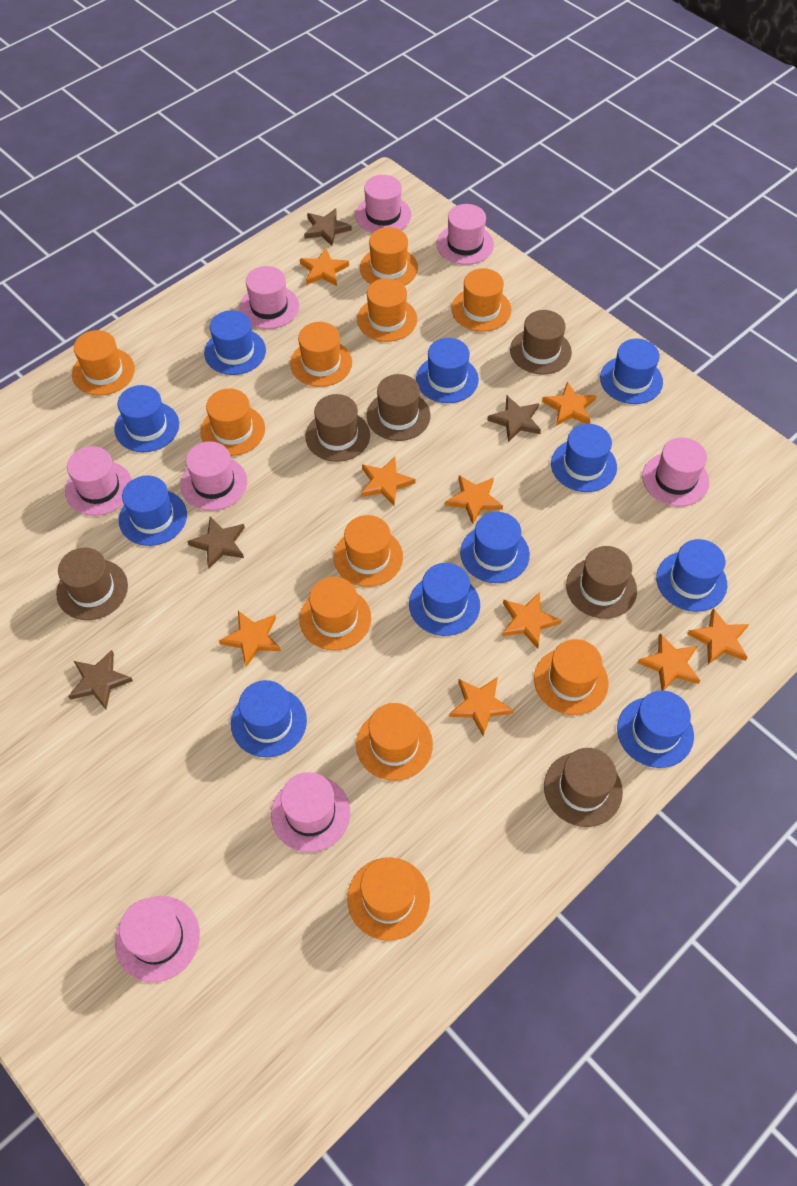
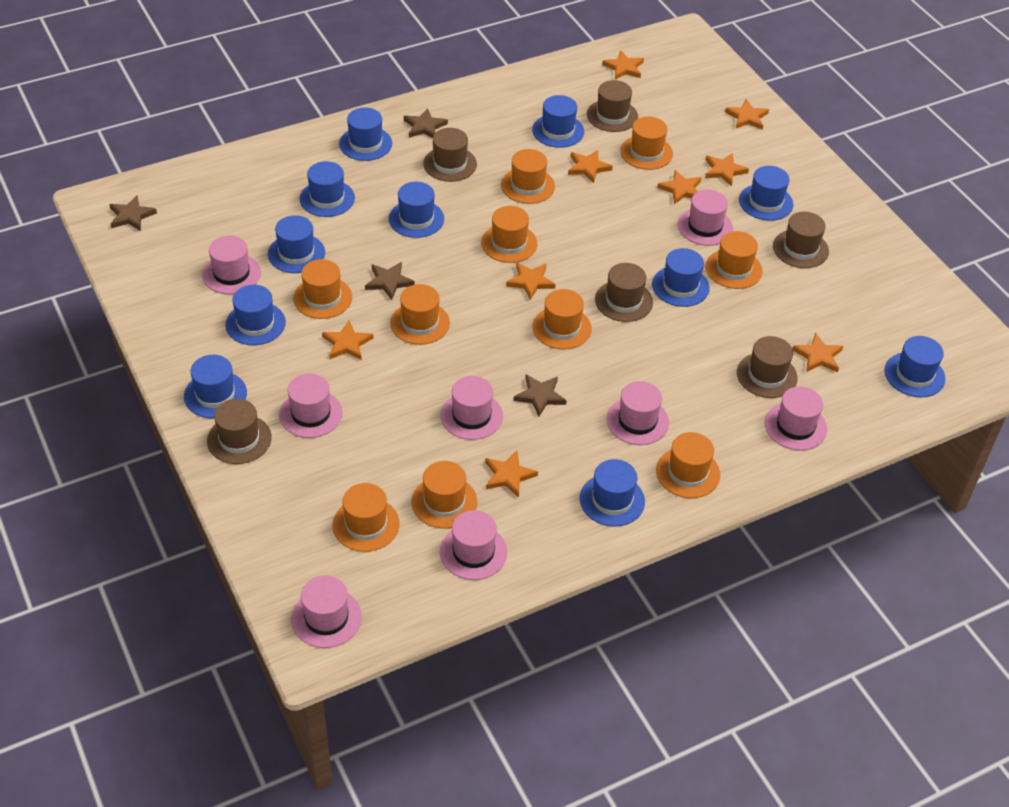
orange hat: 11 -> 10

